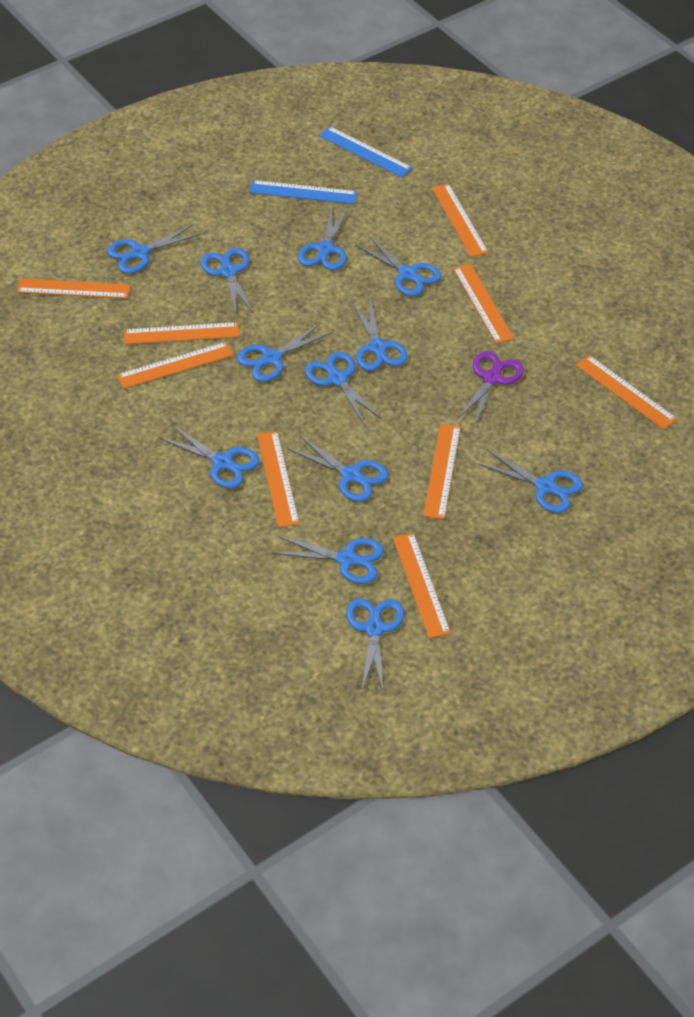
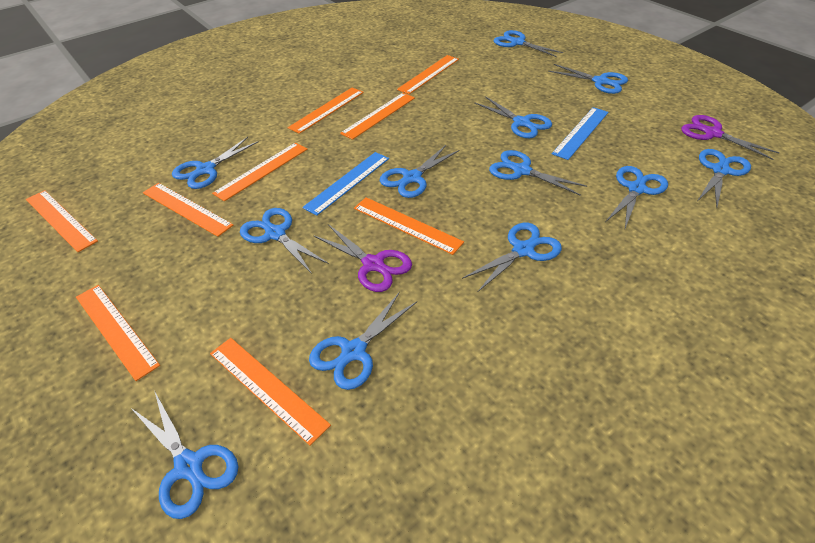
purple scissors: 1 -> 2

